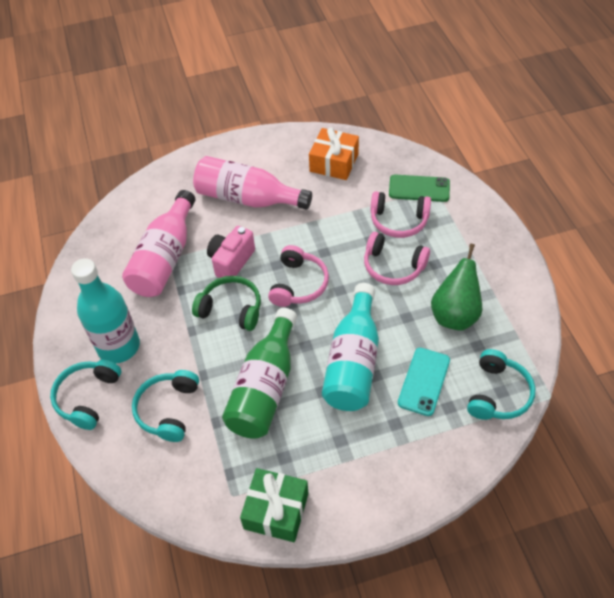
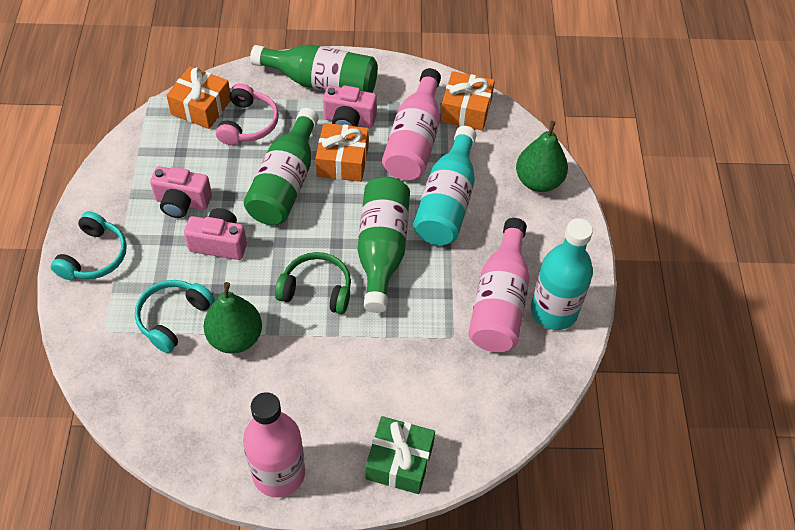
green bottle: 1 -> 3
green pear: 1 -> 2
green phone: 1 -> 0
orange gift: 1 -> 3
pink bottle: 2 -> 3
pink camera: 1 -> 3
pink headphones: 3 -> 1
turquoise headphones: 3 -> 2
turquoise phone: 1 -> 0

